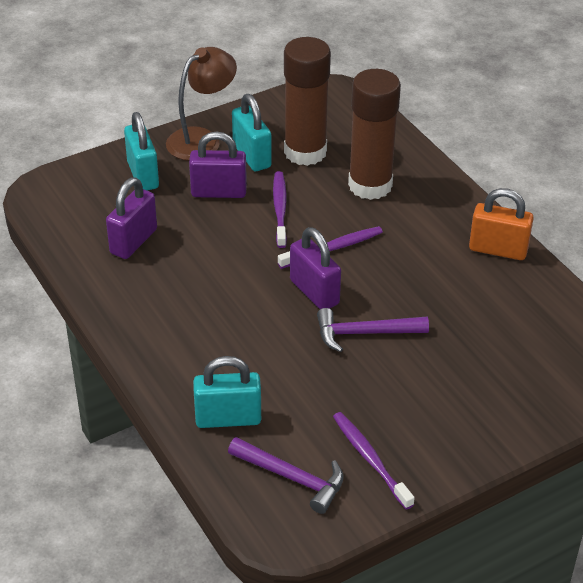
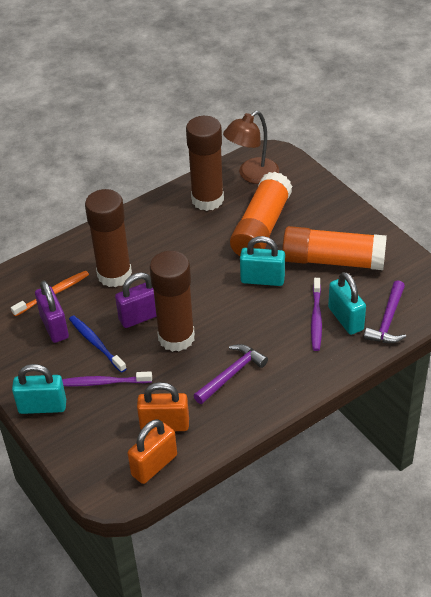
blue toothbrush: 0 -> 1
brown glue stick: 2 -> 3
orange glue stick: 0 -> 2
orange padlock: 1 -> 2
orange toothbrush: 0 -> 1
purple padlock: 3 -> 2
purple toothbrush: 3 -> 2

